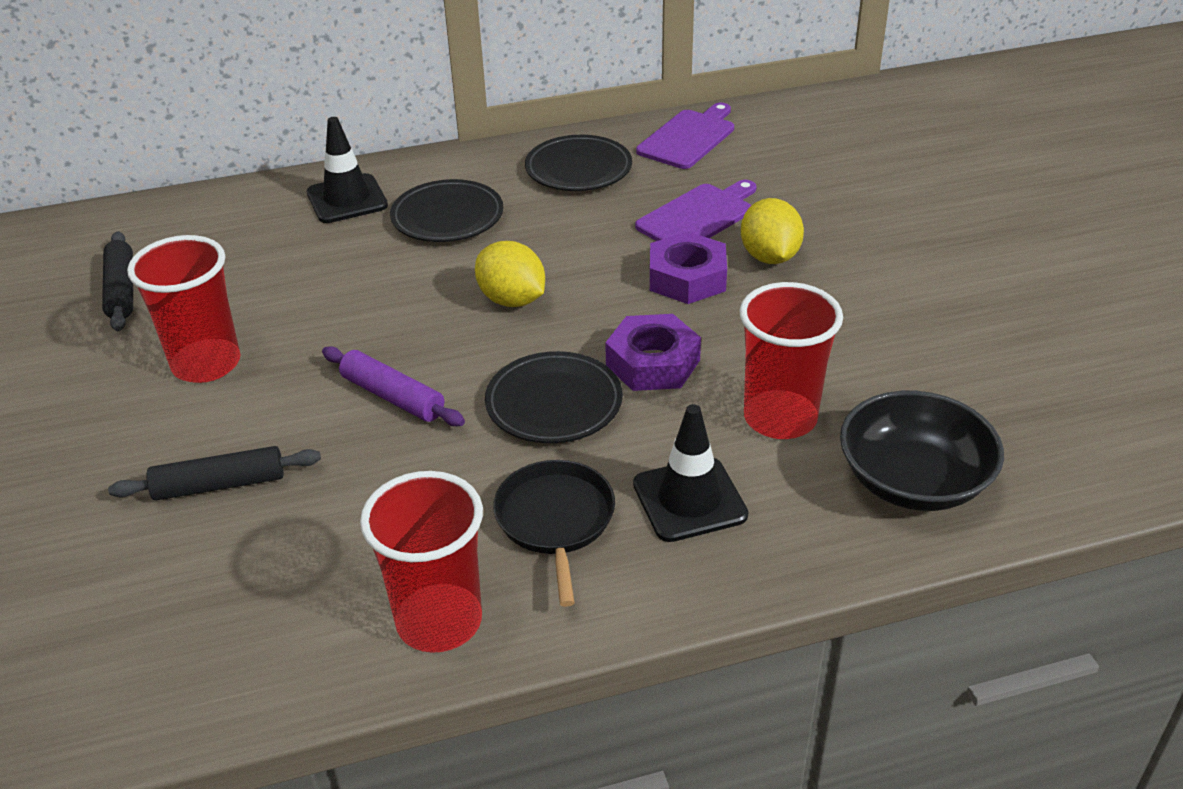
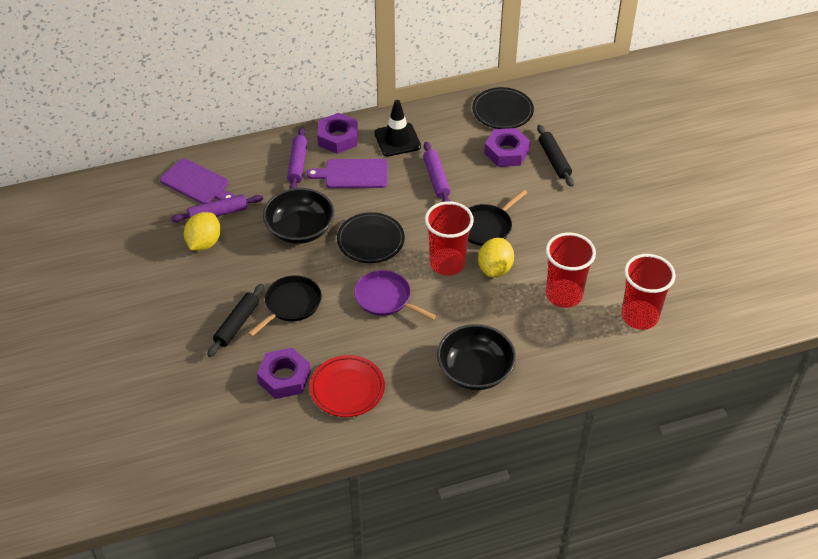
black bowl: 1 -> 2
black pan: 1 -> 2
black plate: 3 -> 2
black traffic cone: 2 -> 1
purple nut: 2 -> 3
purple pan: 0 -> 1
purple rolling pin: 1 -> 3
red plate: 0 -> 1

